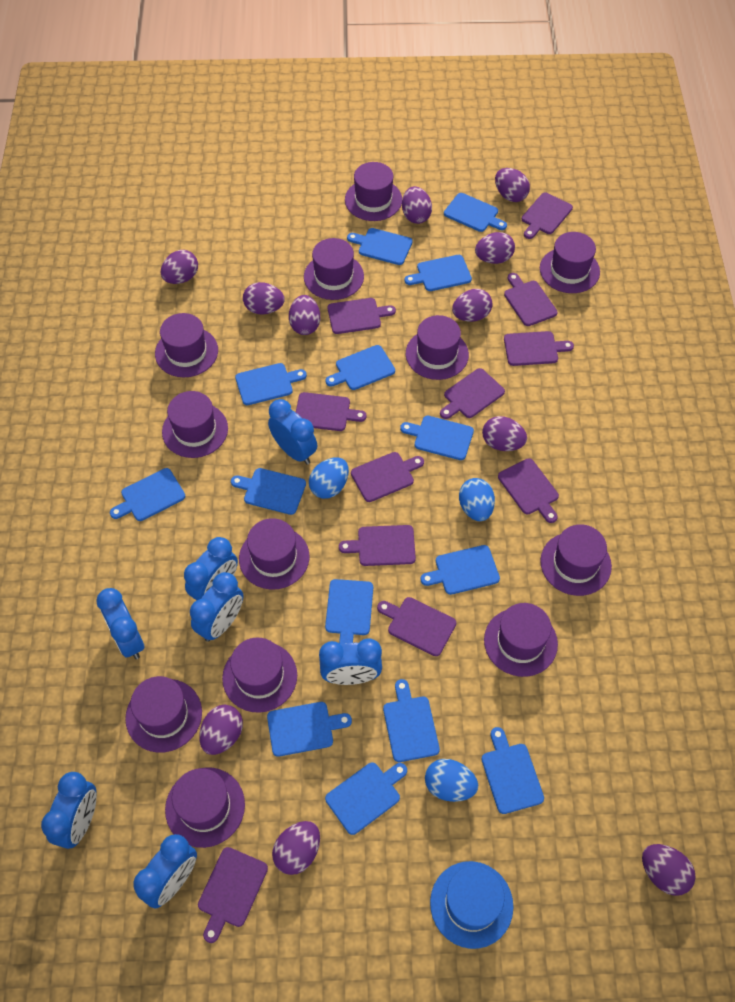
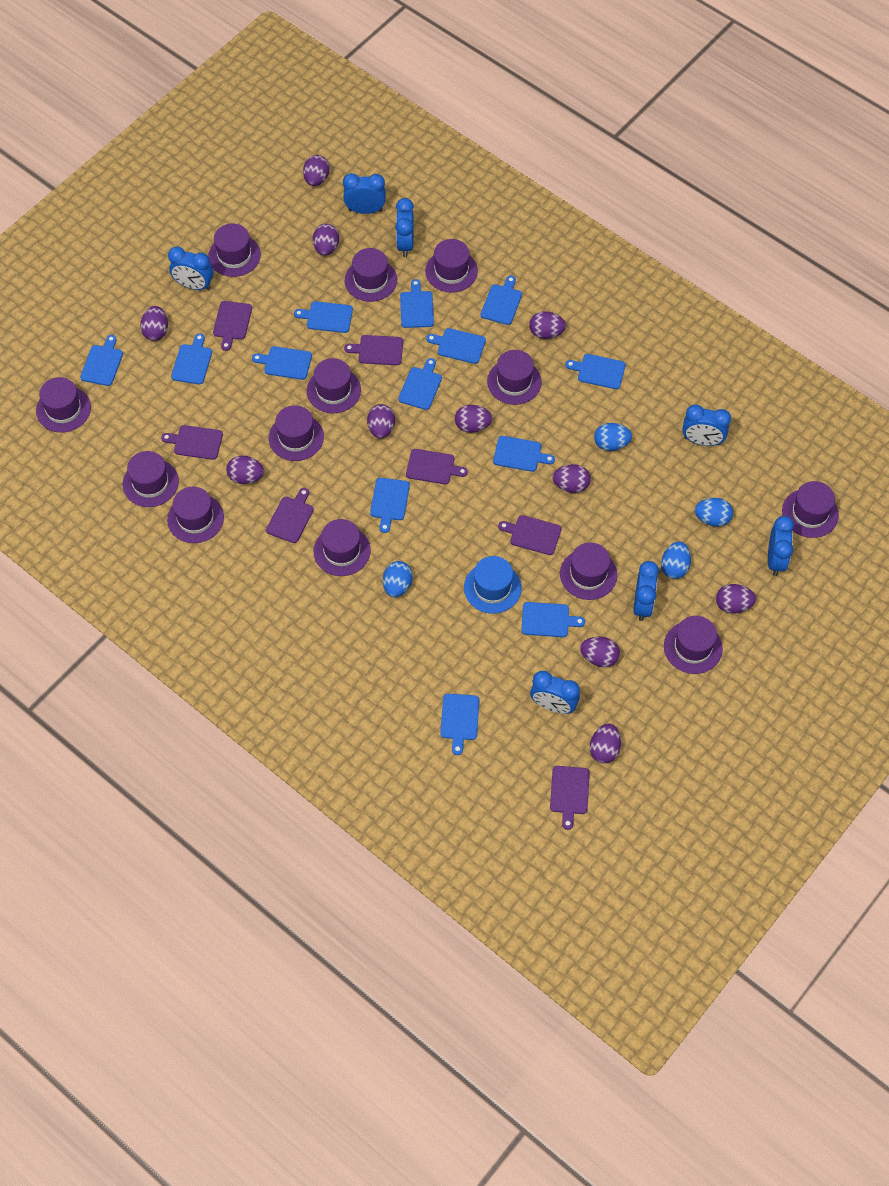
blue cutting board: 14 -> 13
blue egg: 3 -> 4
purple cutting board: 11 -> 7
purple hat: 12 -> 13

